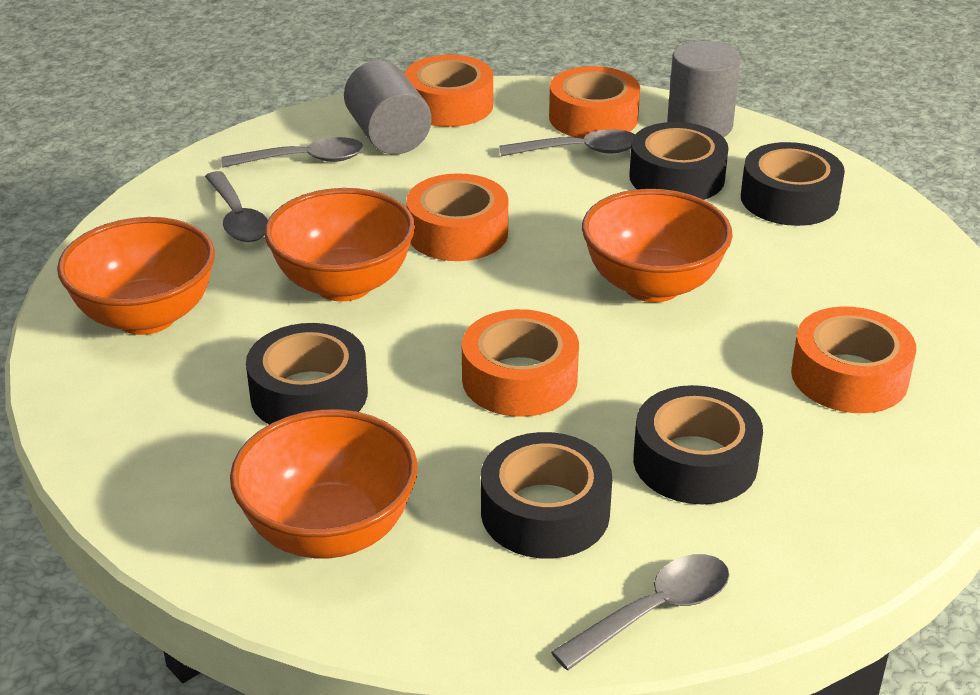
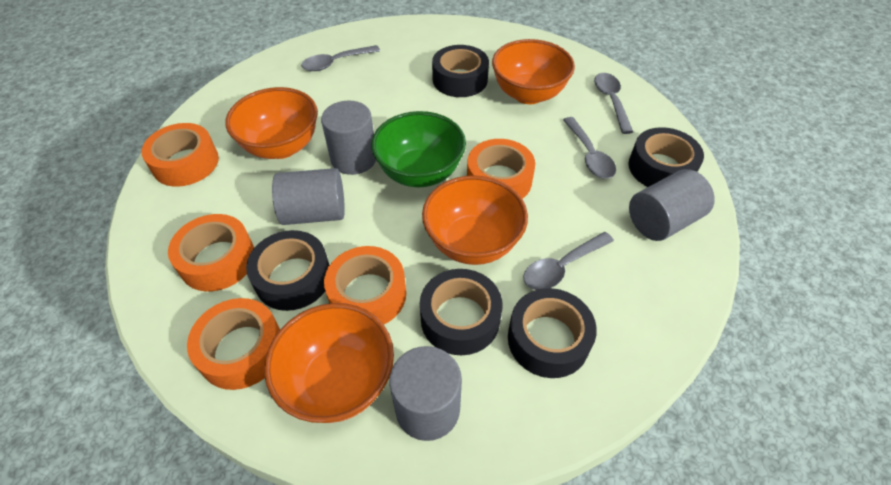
green bowl: 0 -> 1
grey cylinder: 2 -> 4

